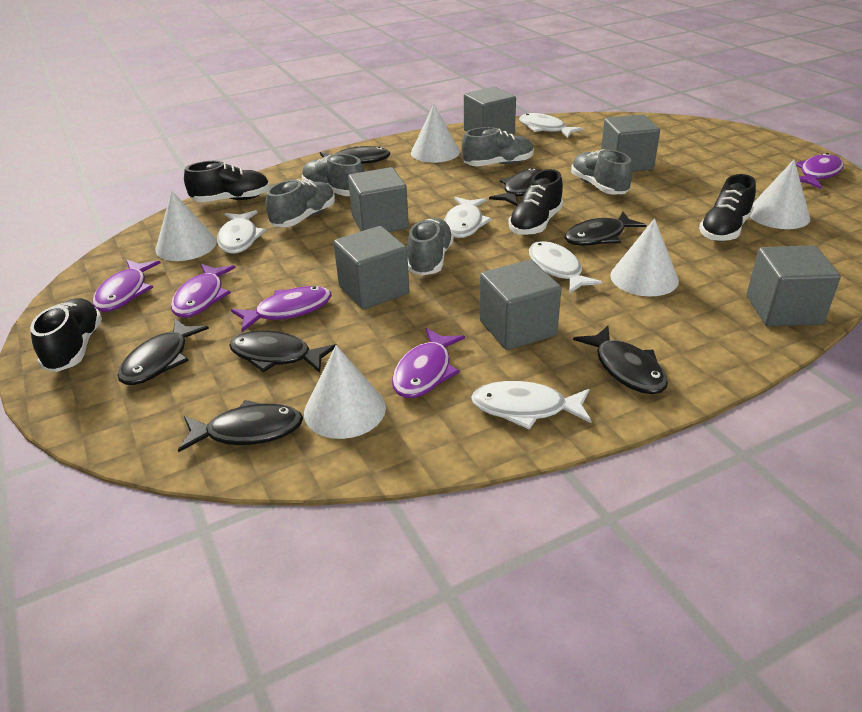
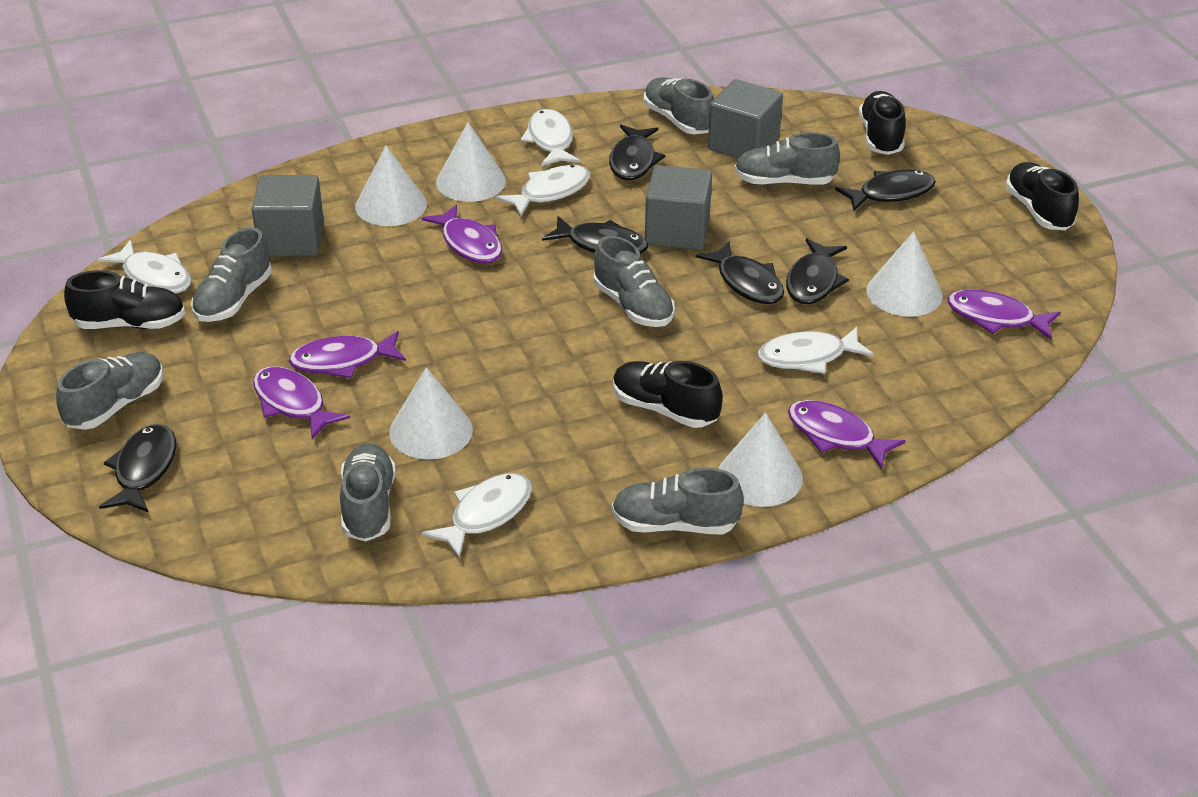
black fish: 7 -> 6
grey cube: 6 -> 3
grey shoe: 5 -> 7

